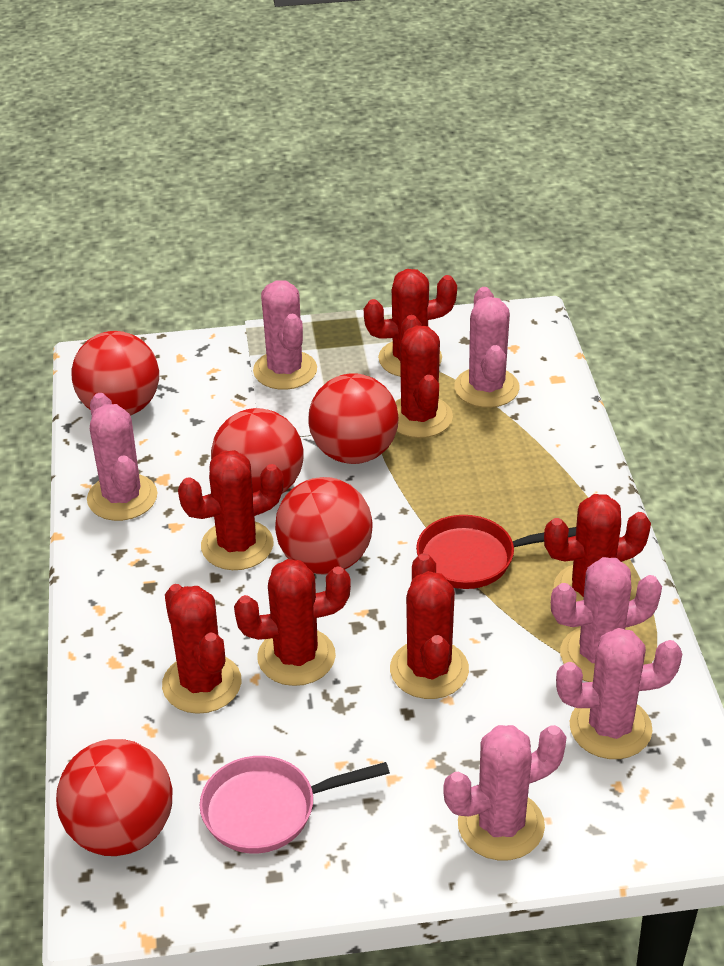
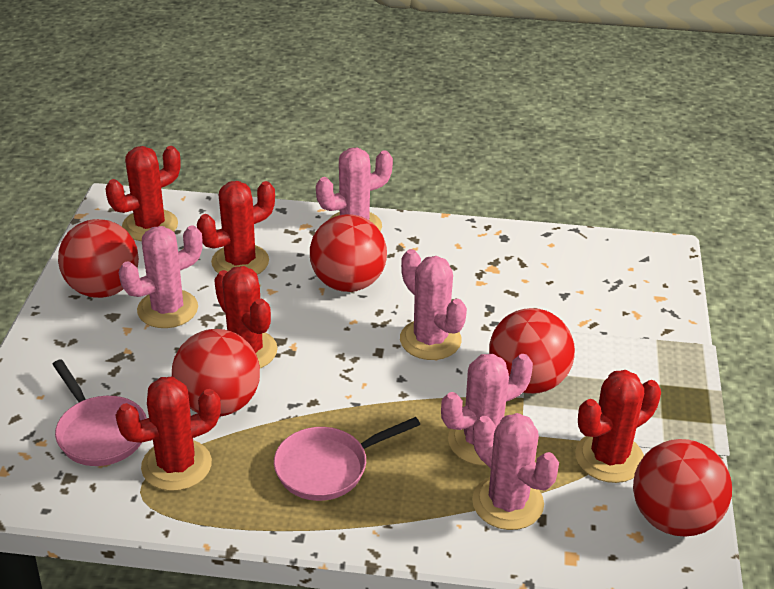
pink cactus: 6 -> 5
pink pan: 1 -> 2
red cactus: 7 -> 5
red pan: 1 -> 0

